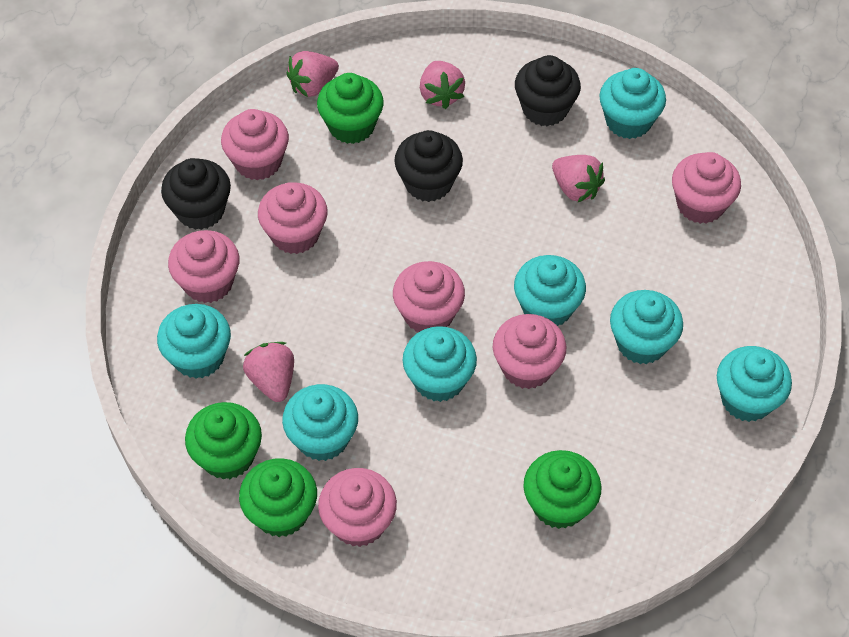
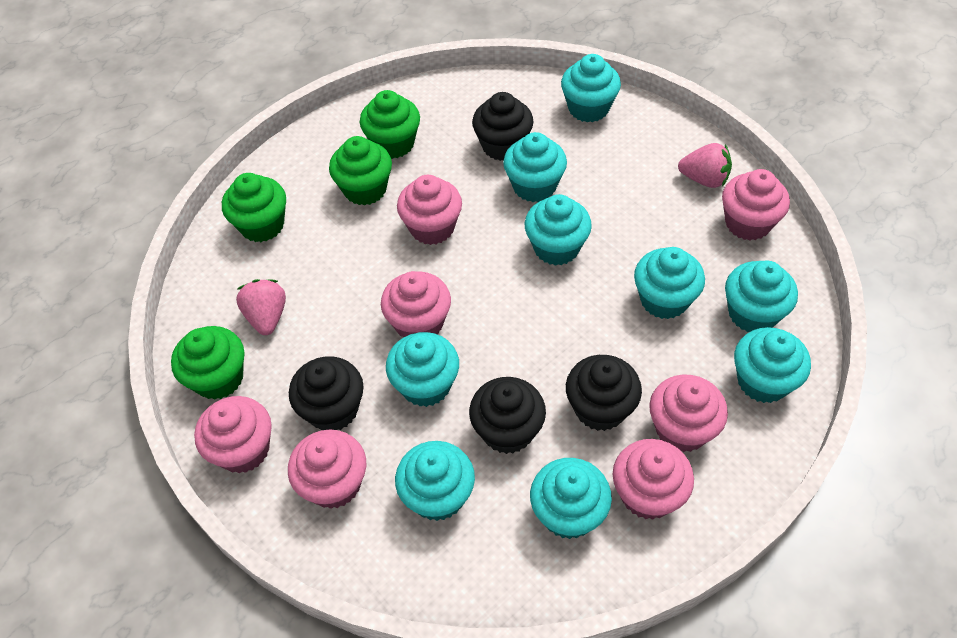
black cupcake: 3 -> 4
pink strawberry: 4 -> 2
turquoise cupcake: 7 -> 9

